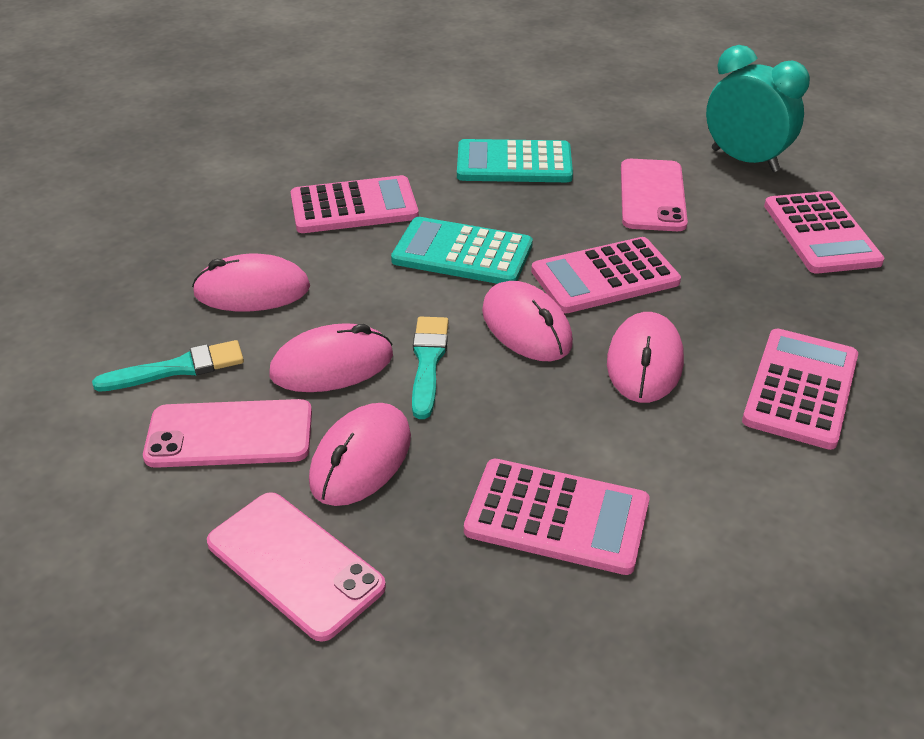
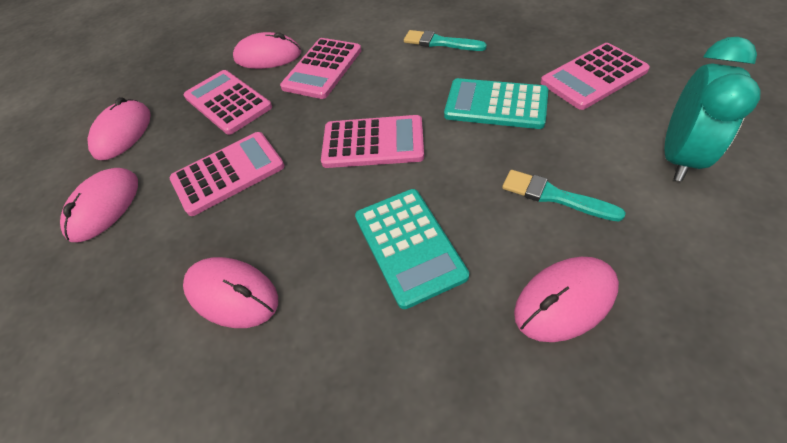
pink phone: 3 -> 0

